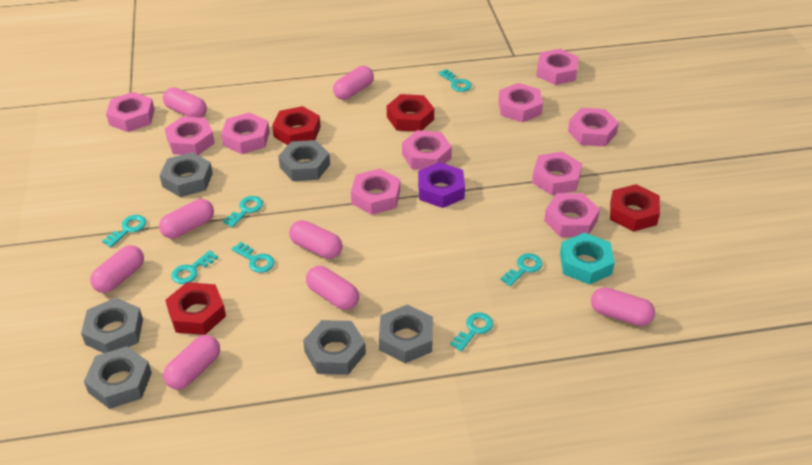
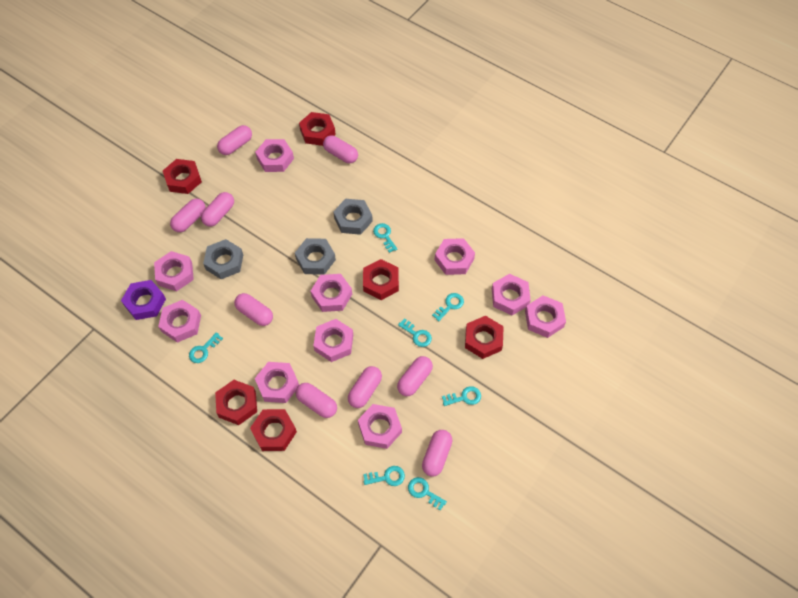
grey nut: 6 -> 3
pink capsule: 8 -> 9
red nut: 4 -> 6
turquoise nut: 1 -> 0

